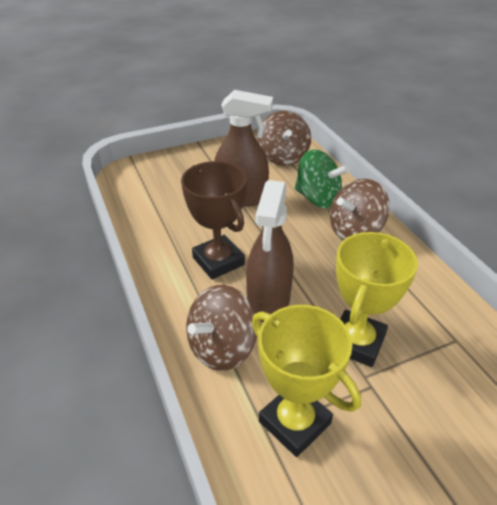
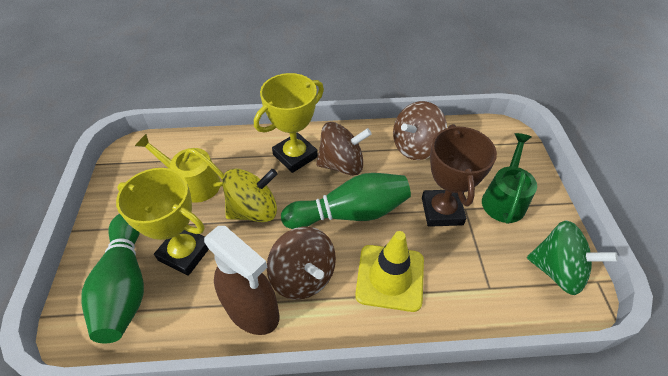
brown spray bottle: 2 -> 1
green bowling pin: 0 -> 2
green watering can: 0 -> 1
yellow spinning top: 0 -> 1
yellow traffic cone: 0 -> 1
yellow watering can: 0 -> 1

